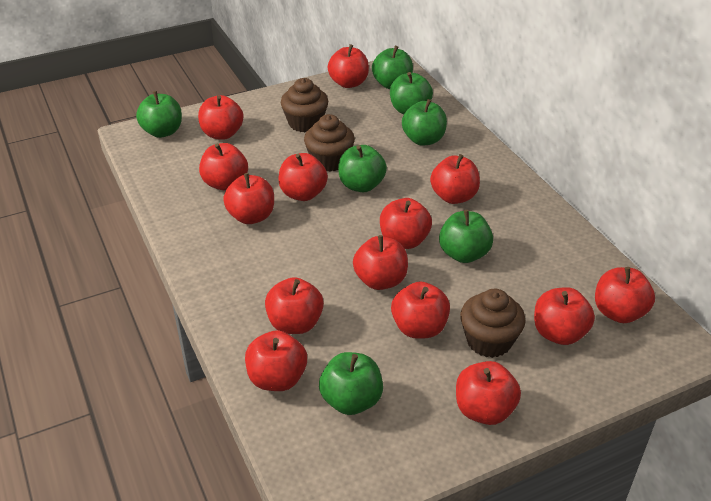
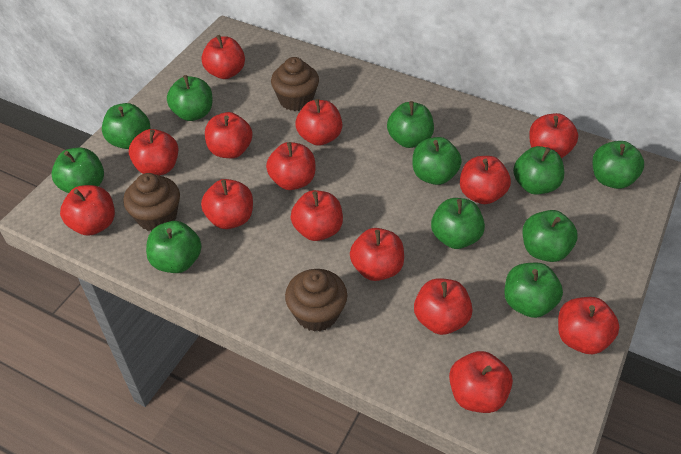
green apple: 7 -> 11

